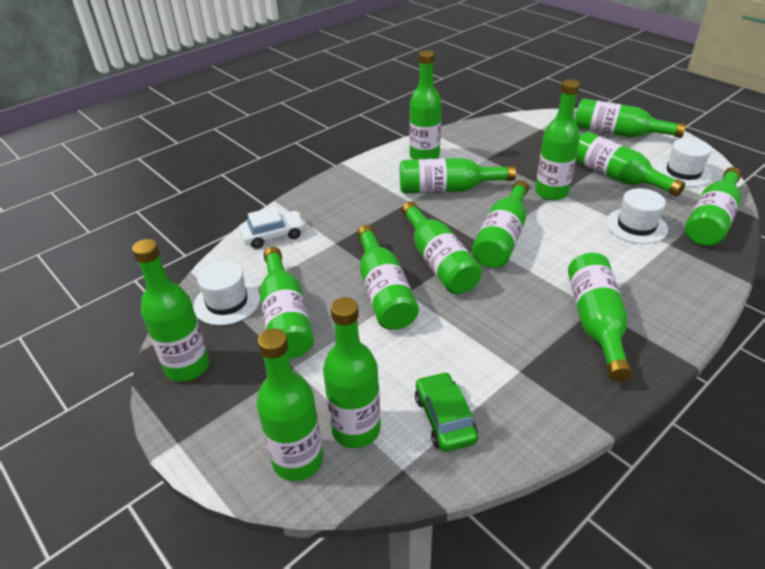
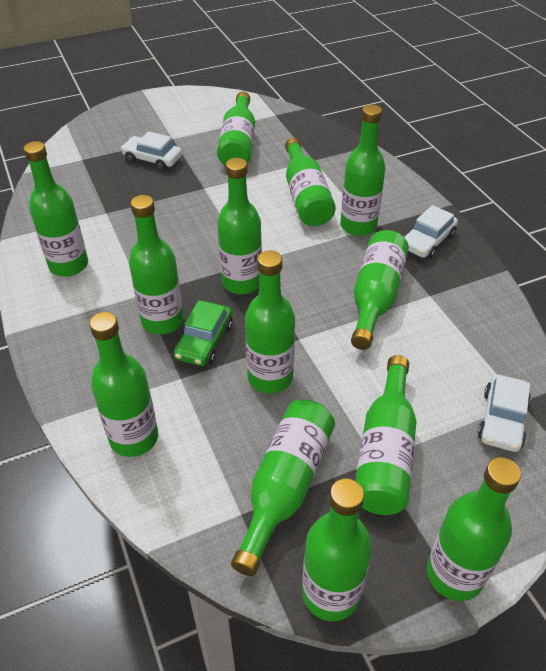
green bottle: 14 -> 13
white car: 1 -> 3
white hat: 3 -> 0

